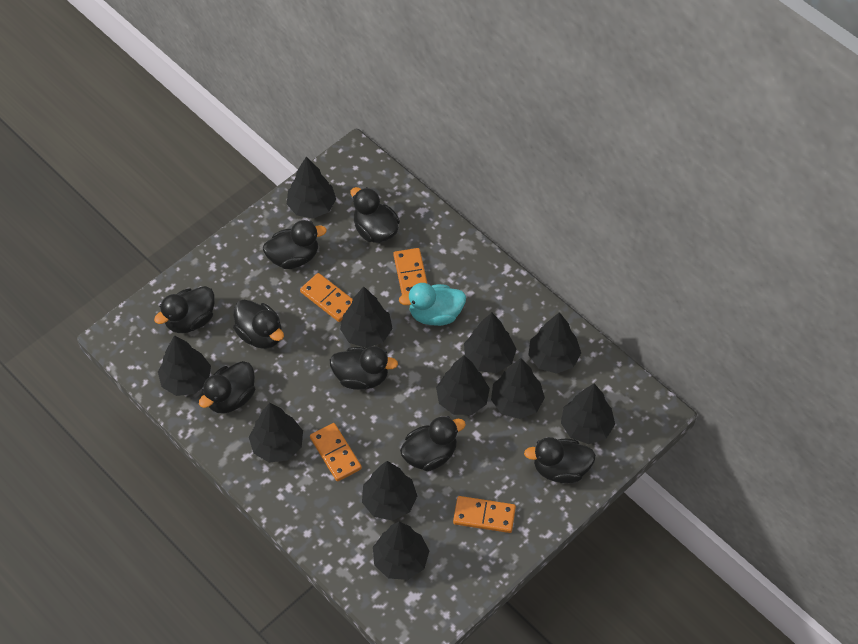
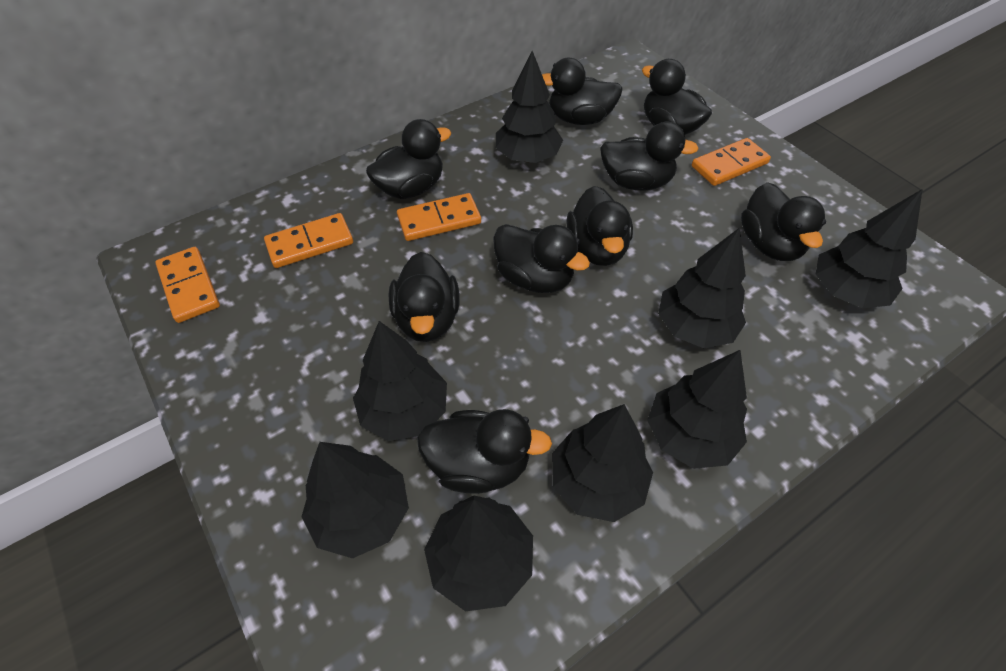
black duck: 8 -> 9
black tree: 11 -> 8
turquoise duck: 1 -> 0

